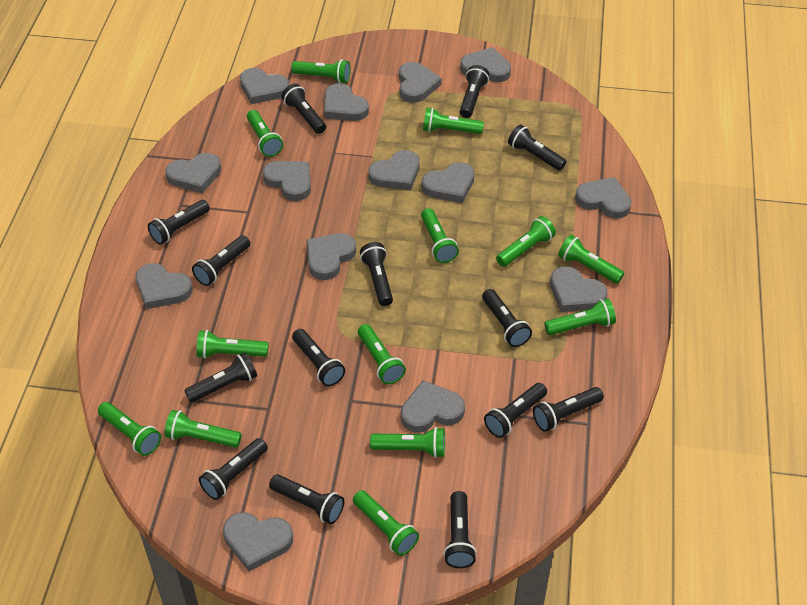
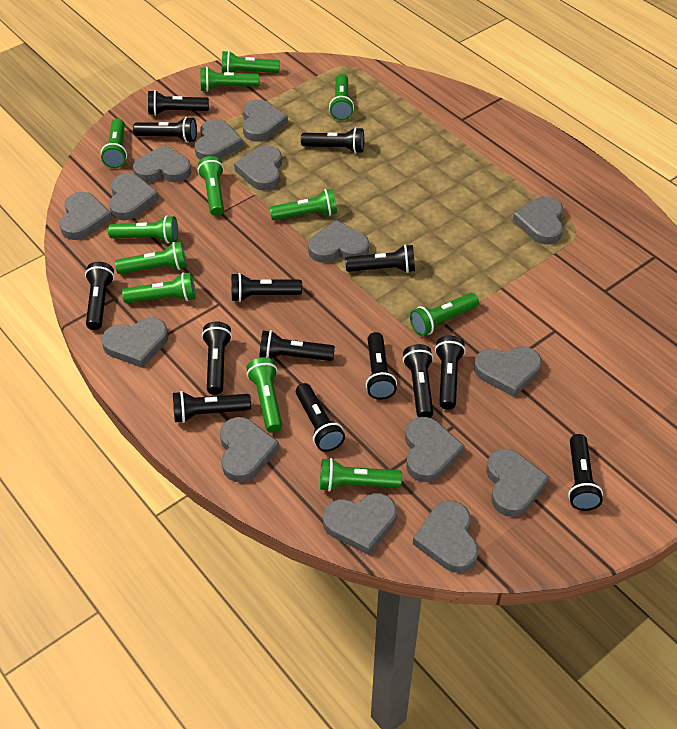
green flashlight: 13 -> 12
grey heart: 14 -> 15

